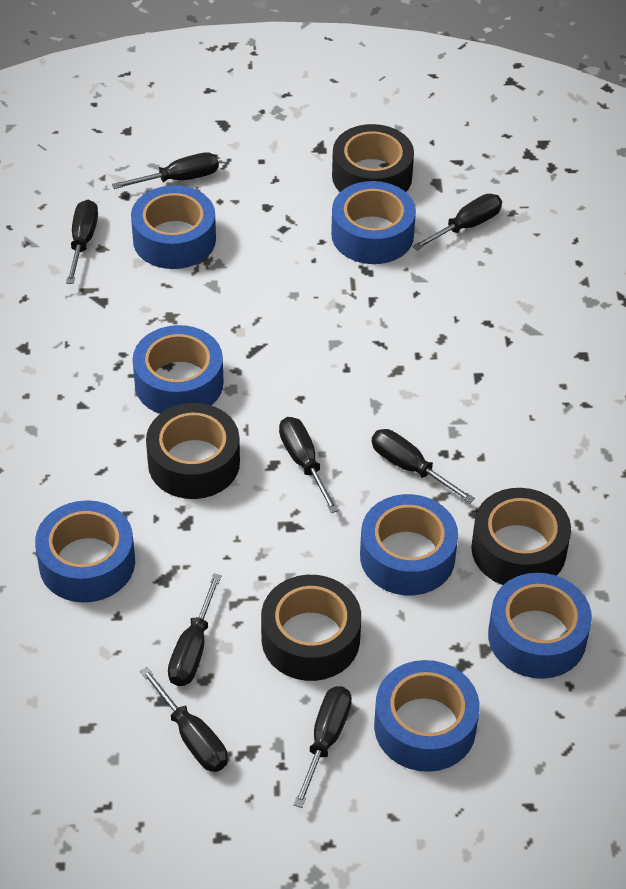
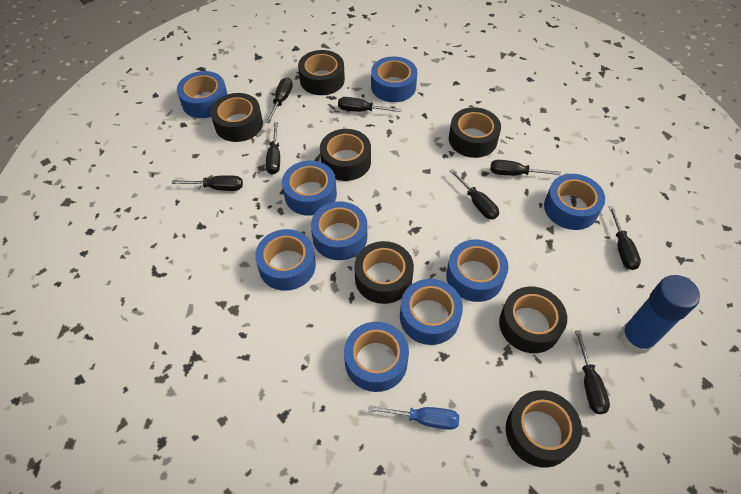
black tape: 4 -> 7
blue glue stick: 0 -> 1
blue screwdriver: 0 -> 1
blue tape: 7 -> 9

